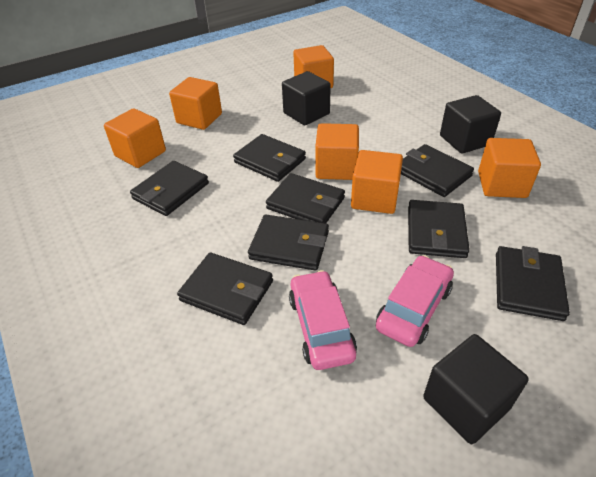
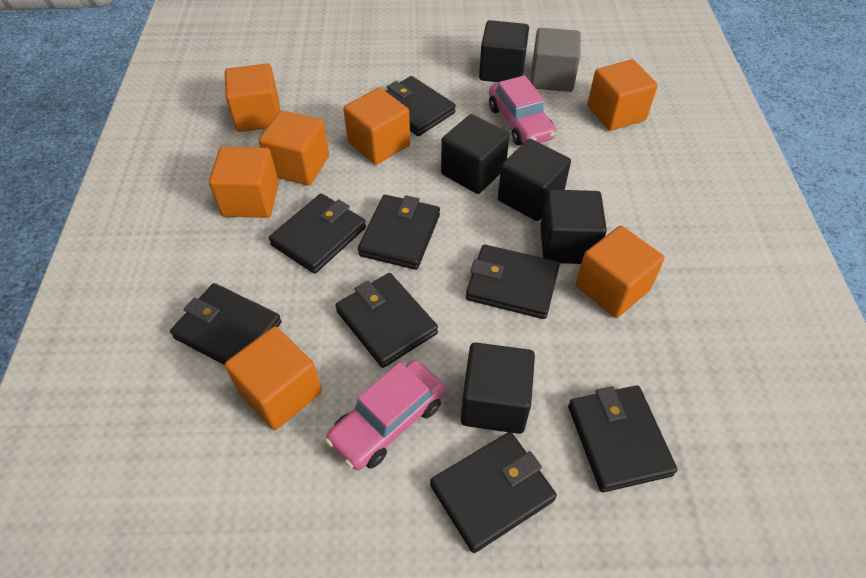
black cube: 3 -> 5
grey cube: 0 -> 1
orange cube: 6 -> 7

